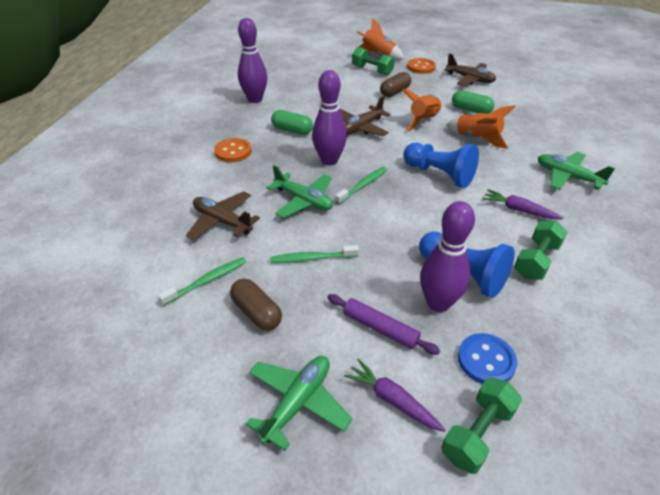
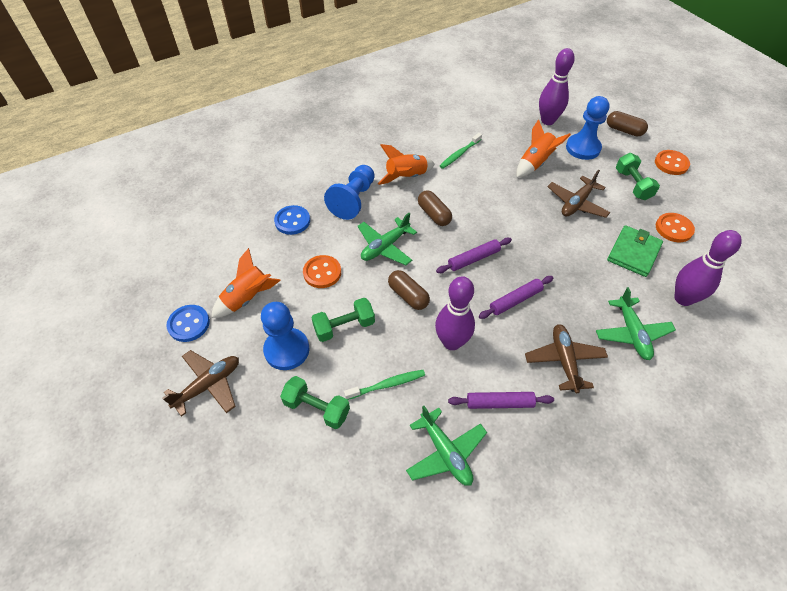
blue button: 1 -> 2
blue pawn: 2 -> 3
brown capsule: 2 -> 3
green capsule: 2 -> 0
green toothbrush: 3 -> 2
green wallet: 0 -> 1
orange button: 2 -> 3
purple carrot: 2 -> 0
purple rolling pin: 1 -> 3

